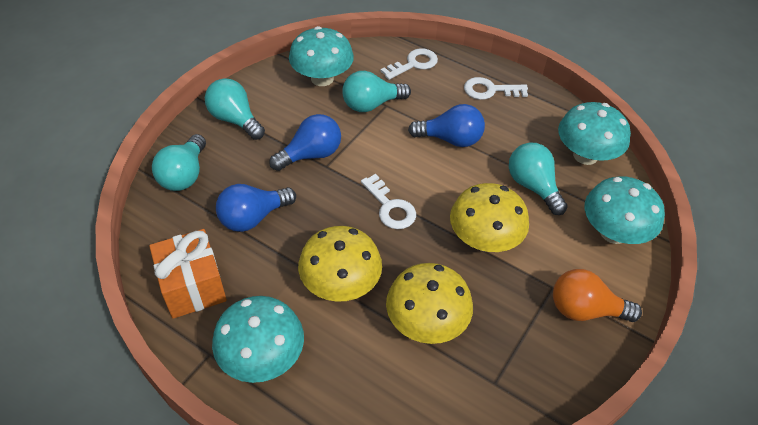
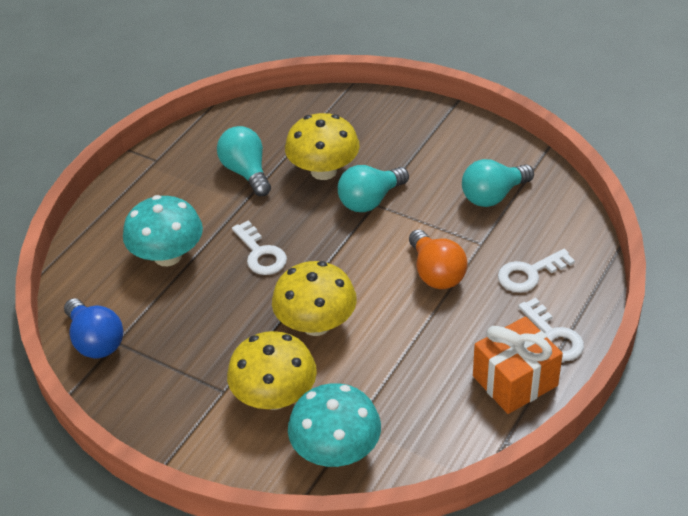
blue light bulb: 3 -> 1
turquoise light bulb: 4 -> 3
turquoise mushroom: 4 -> 2

